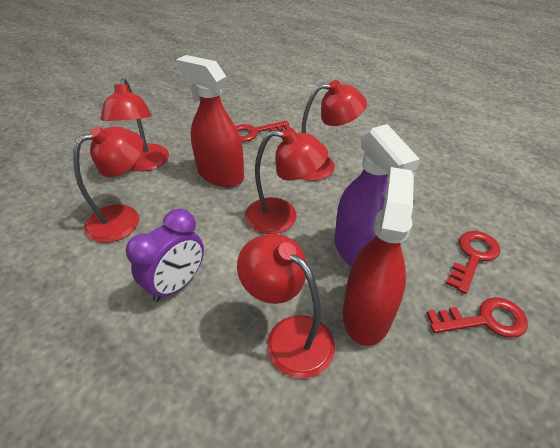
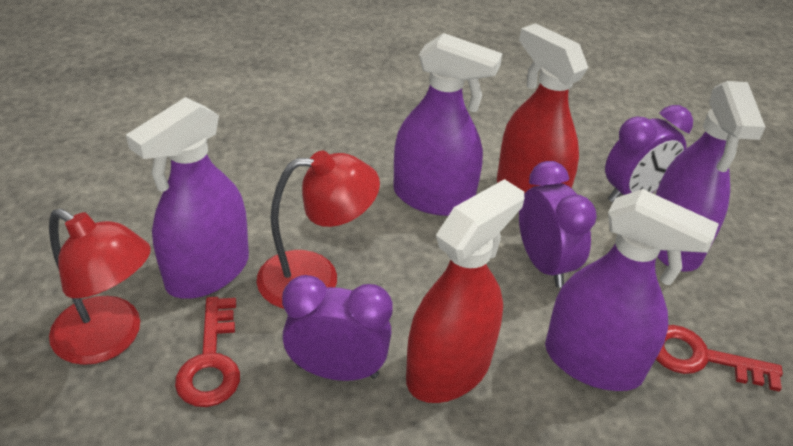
purple clock: 1 -> 3
purple spray bottle: 1 -> 4
red key: 3 -> 2
red lamp: 5 -> 2

